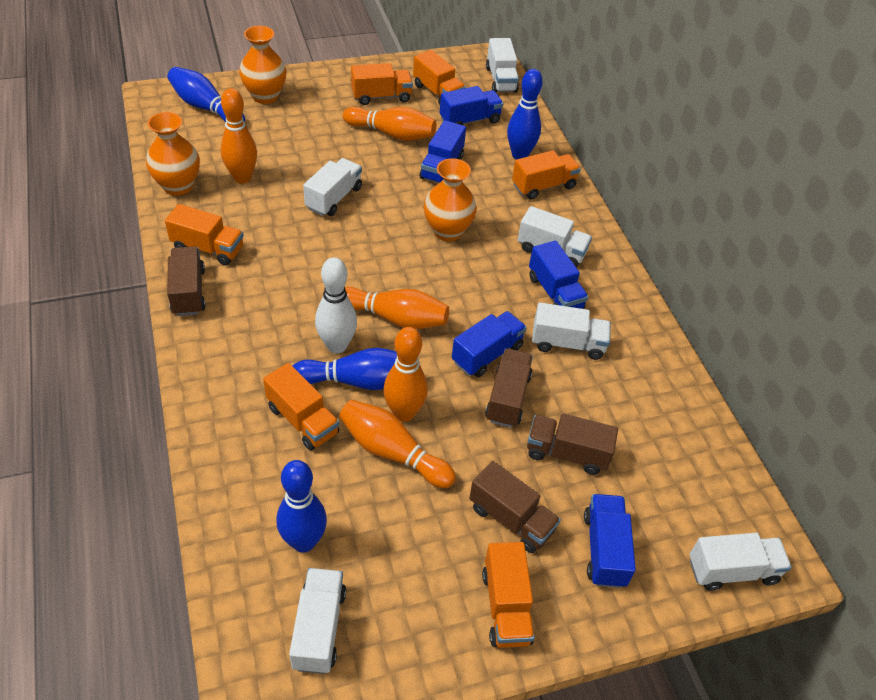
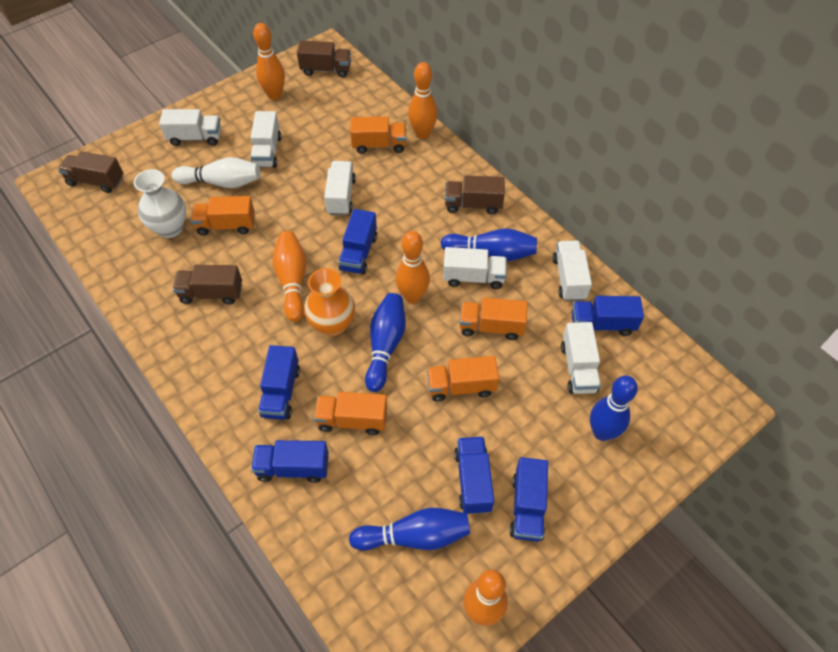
blue truck: 5 -> 6
orange truck: 6 -> 5
orange vase: 3 -> 1
white vase: 0 -> 1

